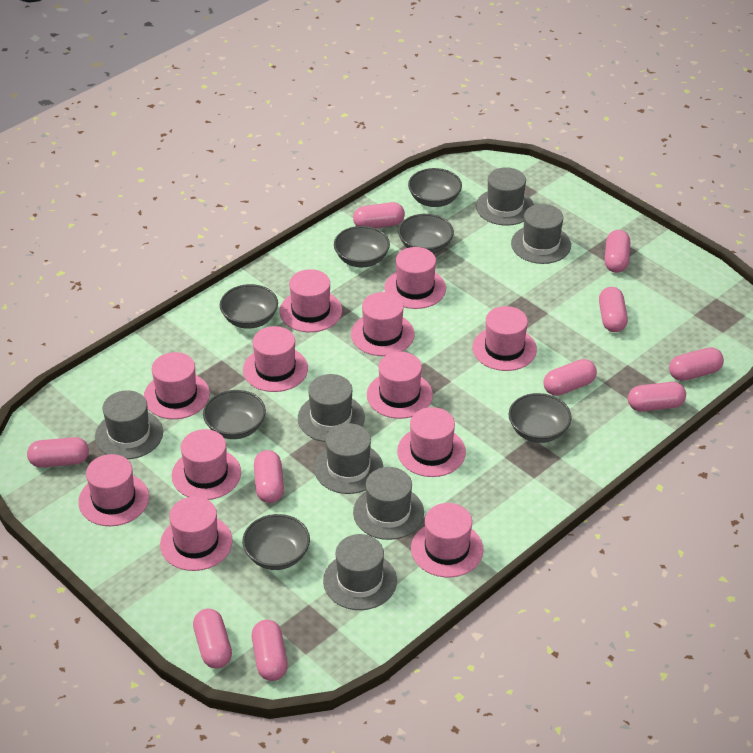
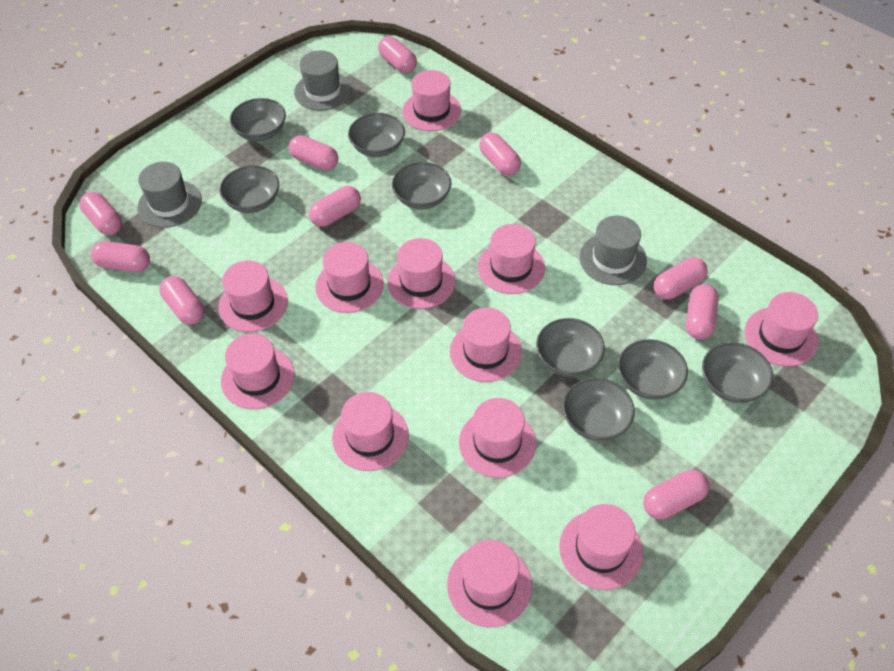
grey bowl: 7 -> 8
grey hat: 7 -> 3

